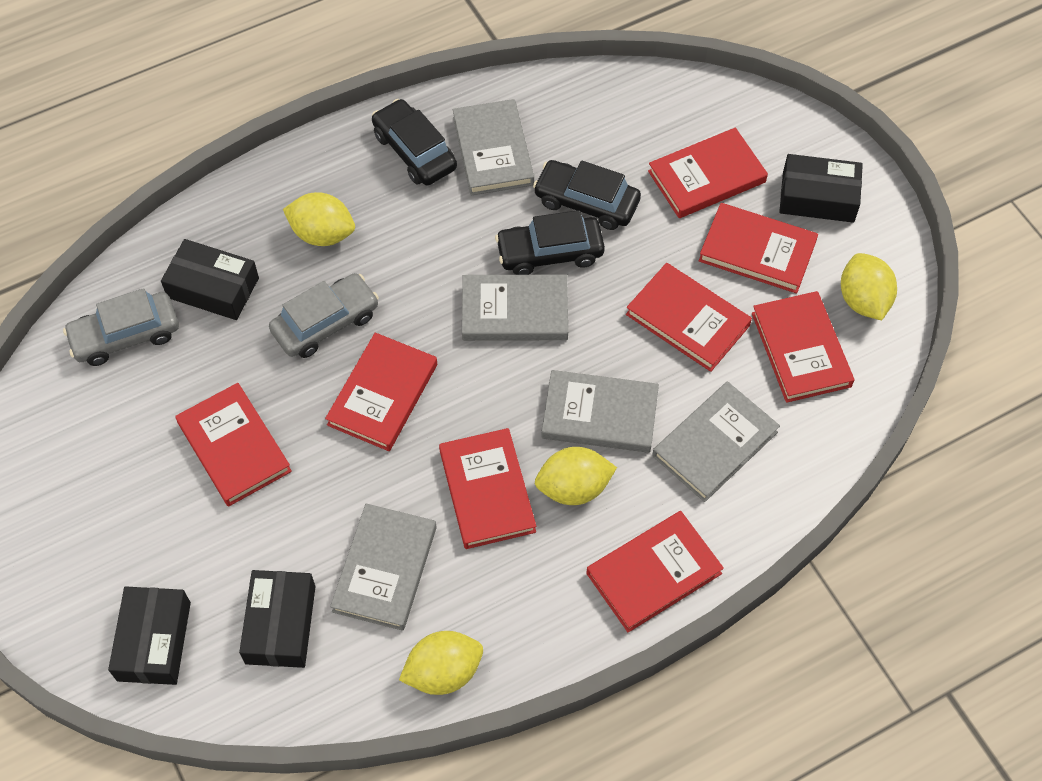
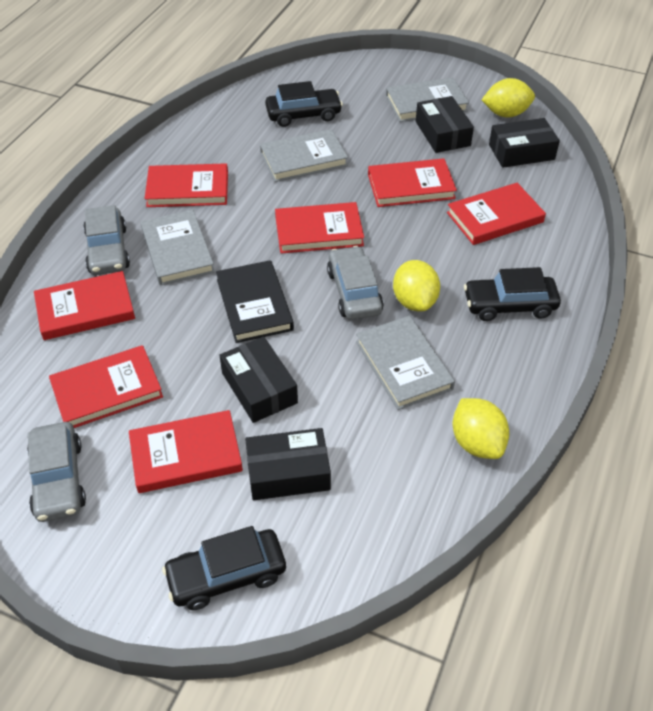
black book: 0 -> 1
grey book: 5 -> 4
grey car: 2 -> 3
red book: 8 -> 7
yellow lemon: 4 -> 3

